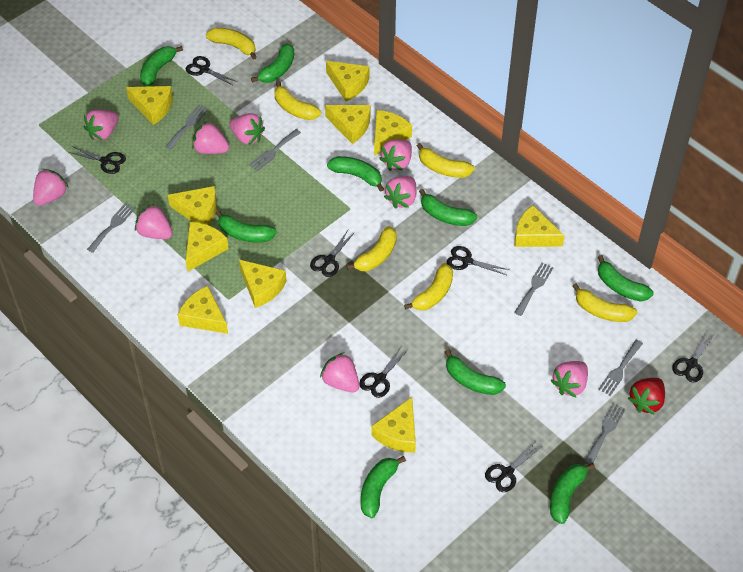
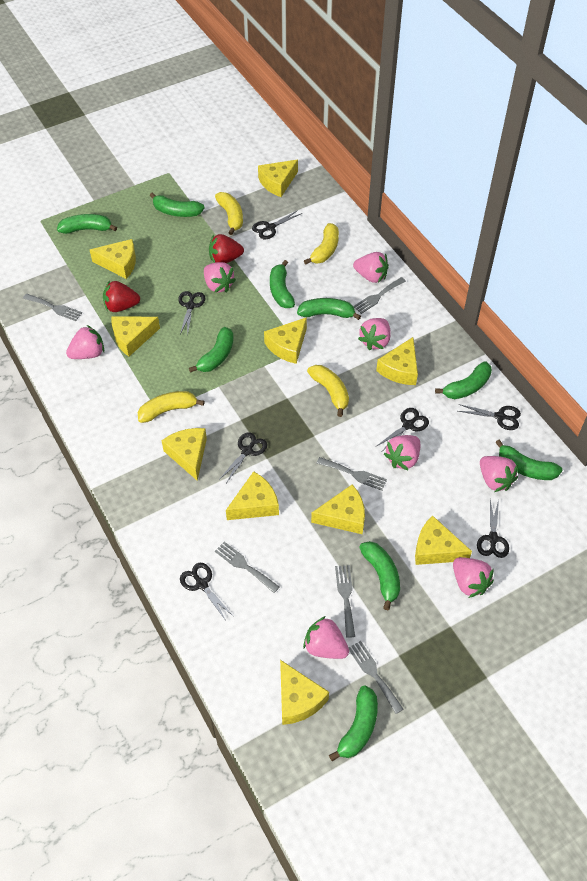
pink strawberry: 9 -> 8
red strawberry: 1 -> 2
yellow banana: 6 -> 4

